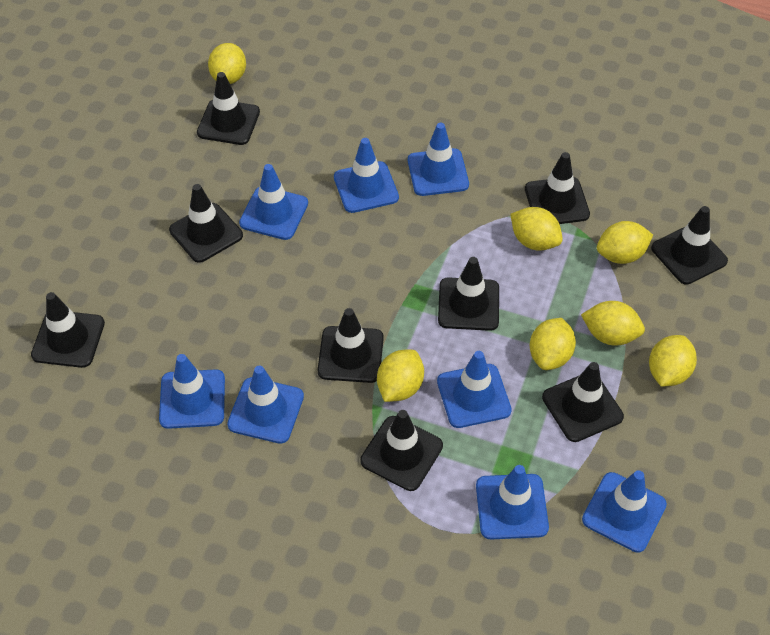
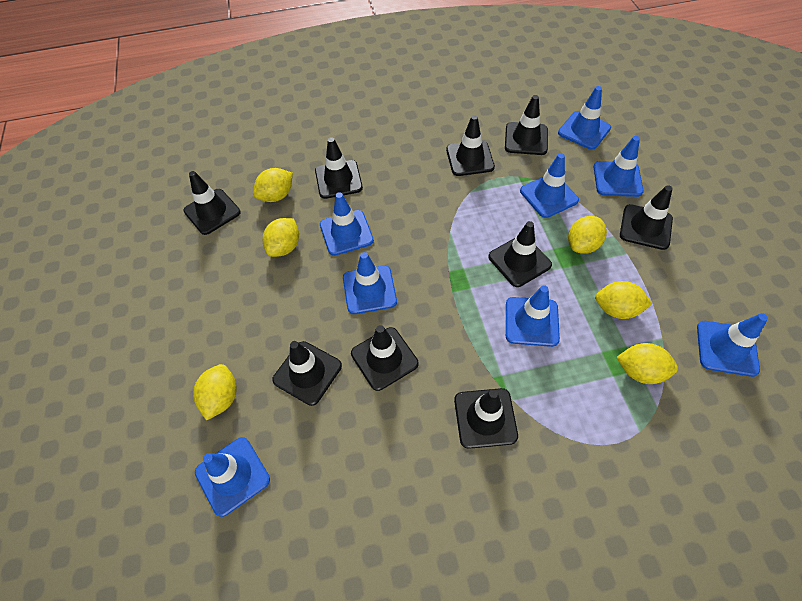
yellow lemon: 7 -> 6

